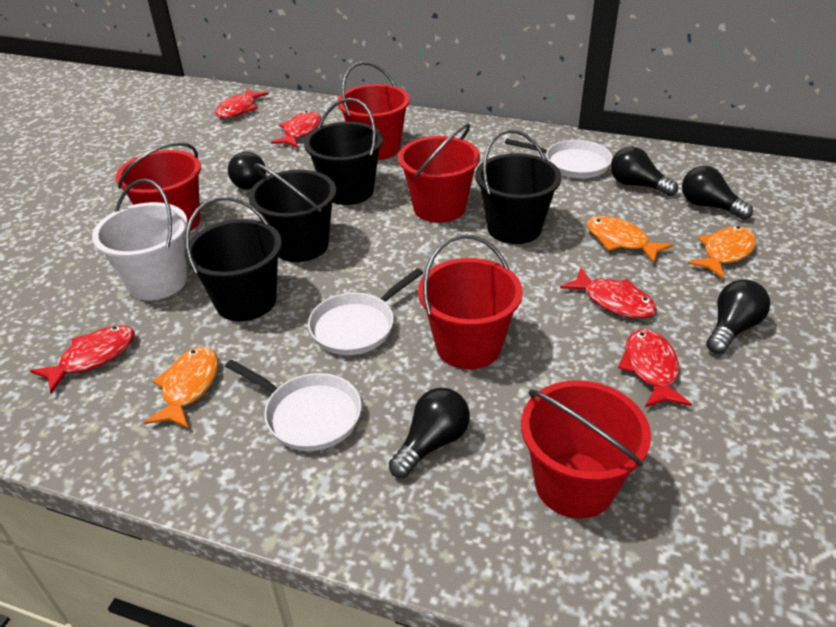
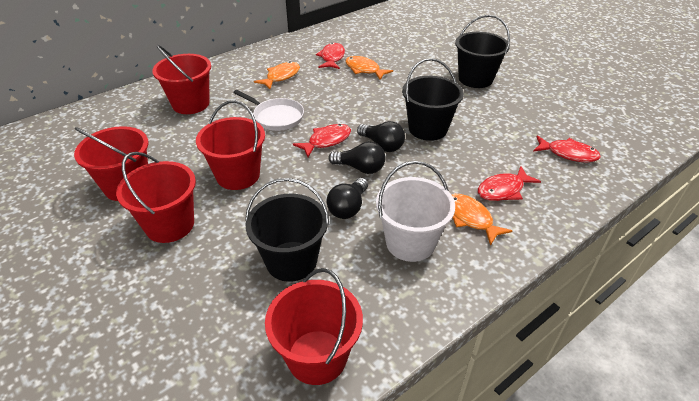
black bucket: 4 -> 3
black light bulb: 5 -> 3
red fish: 5 -> 4
white pan: 3 -> 1

